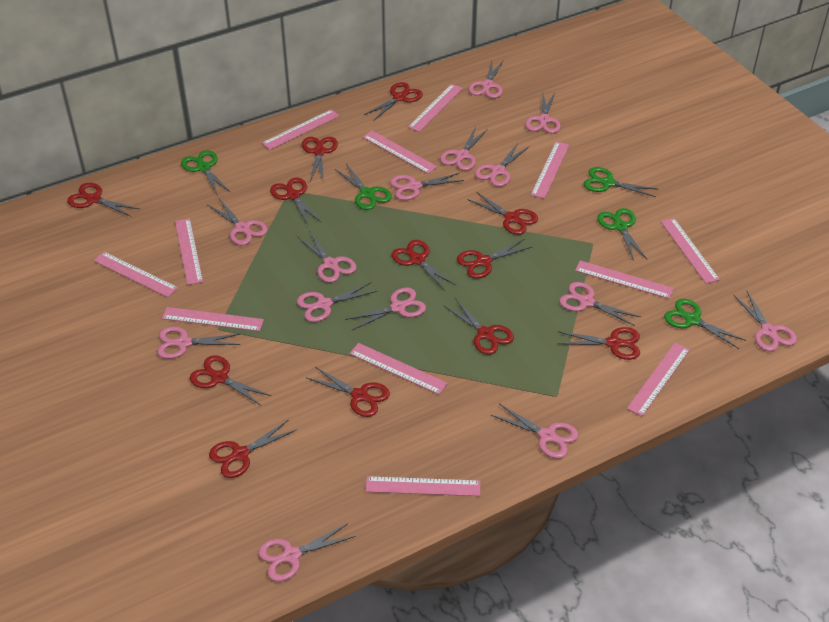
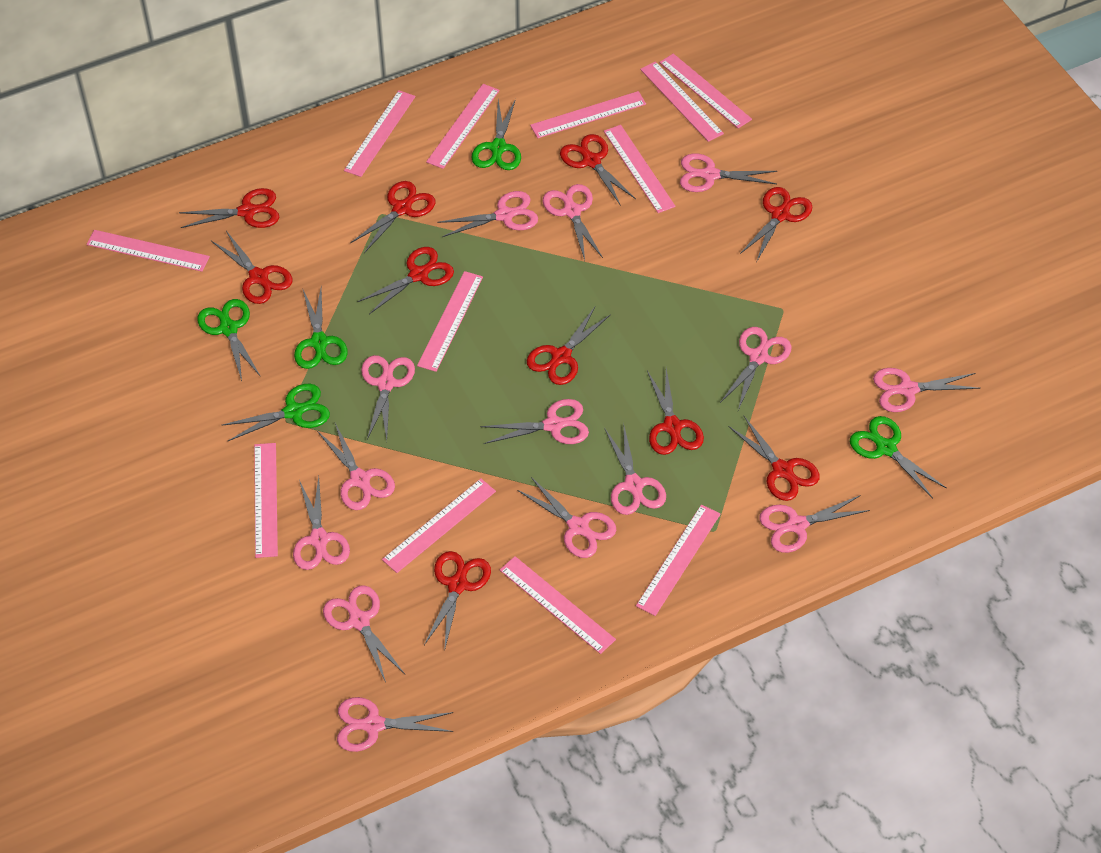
red scissors: 12 -> 10

